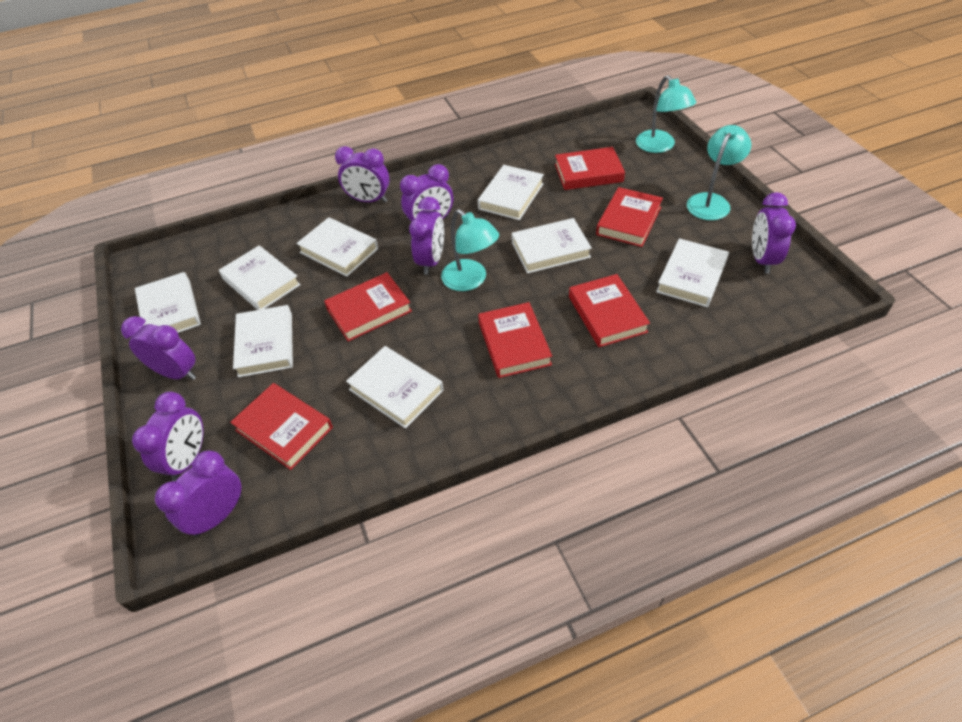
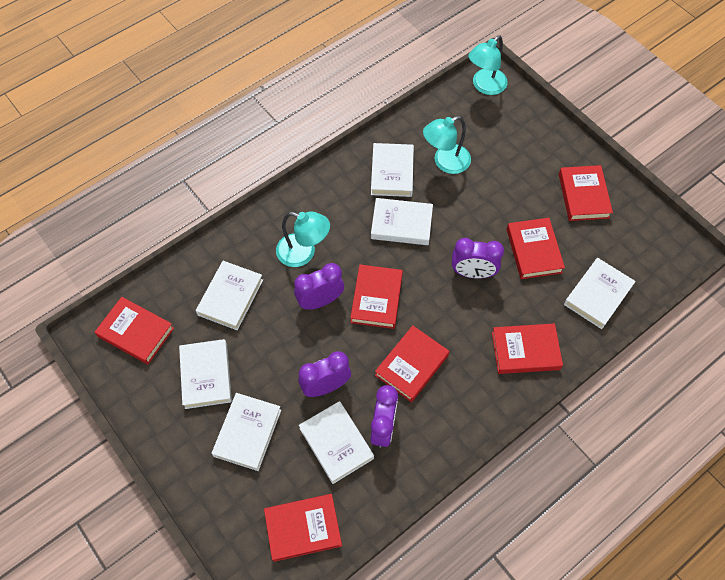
purple clock: 7 -> 4
red book: 6 -> 7
white book: 8 -> 7

